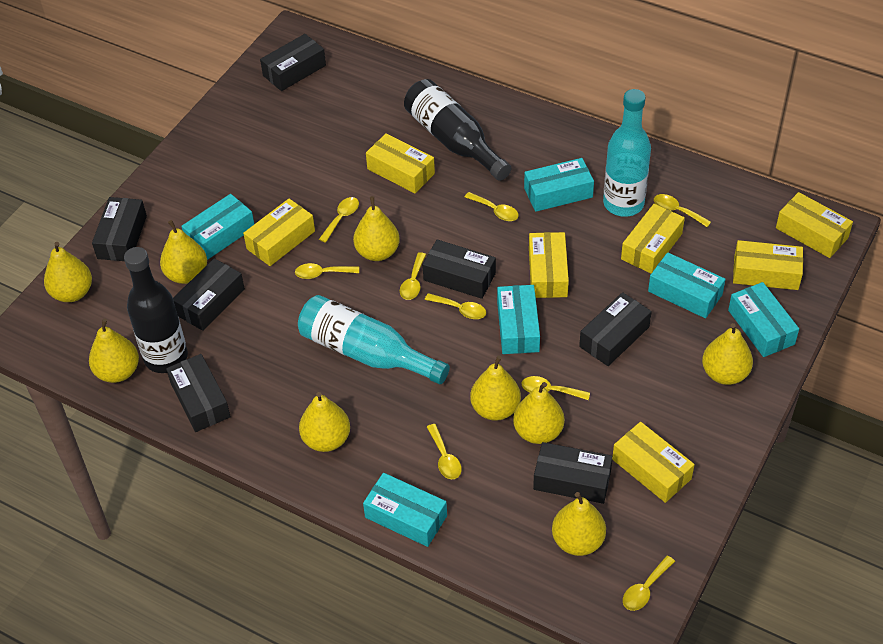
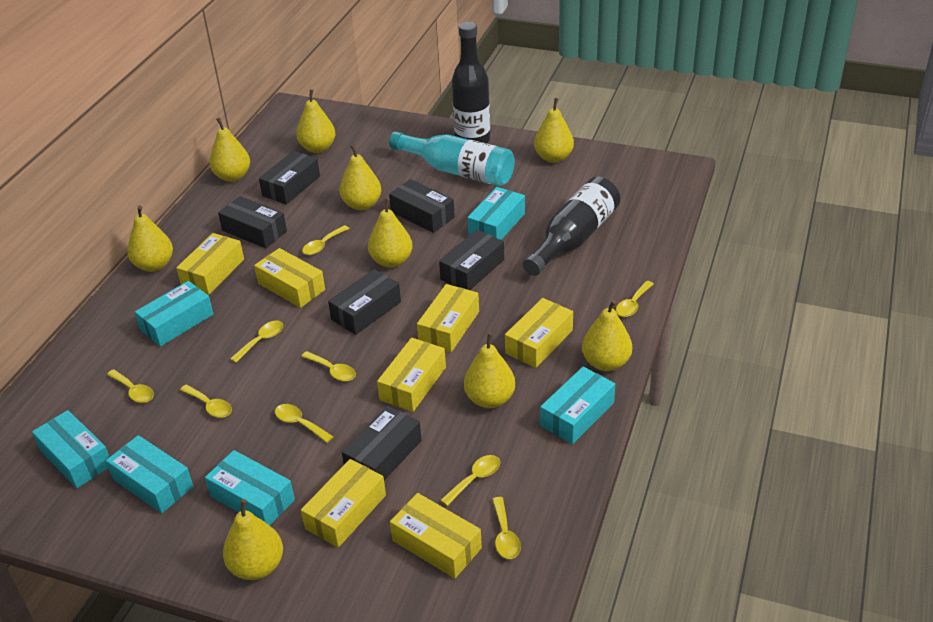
black box: 7 -> 6
turquoise bottle: 2 -> 1

